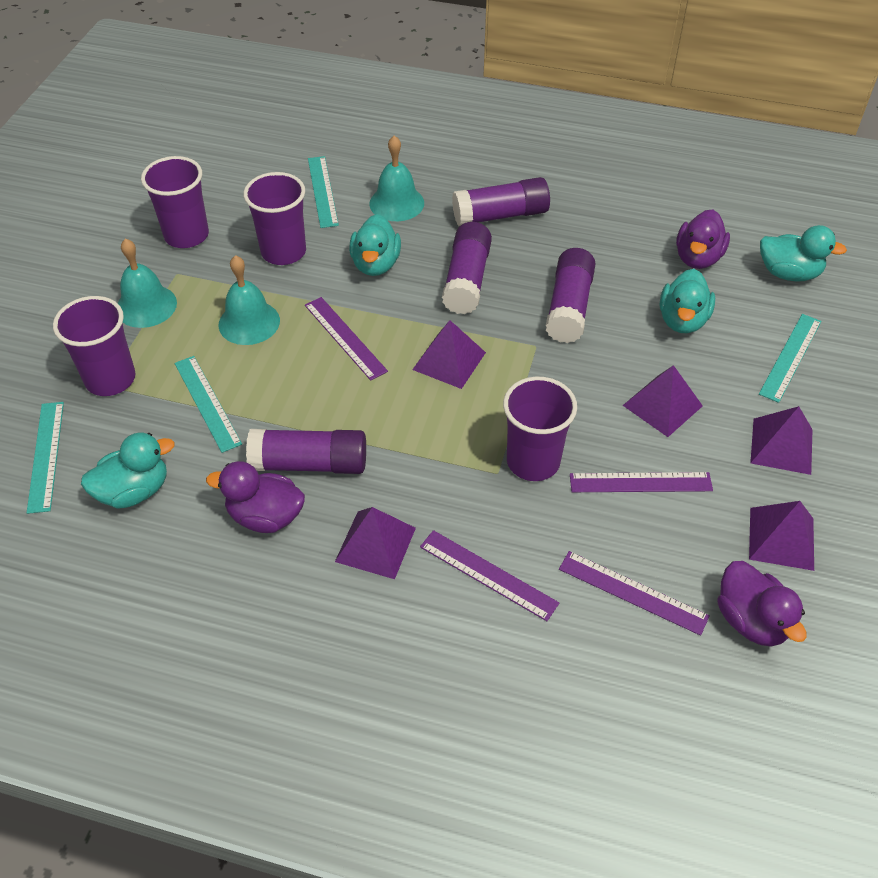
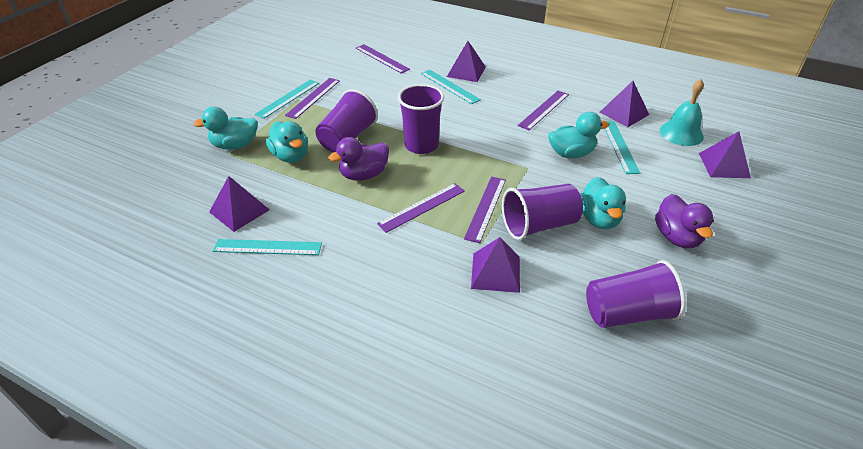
purple duck: 3 -> 2
purple glue stick: 4 -> 0
purple ruler: 4 -> 5
turquoise bell: 3 -> 1

